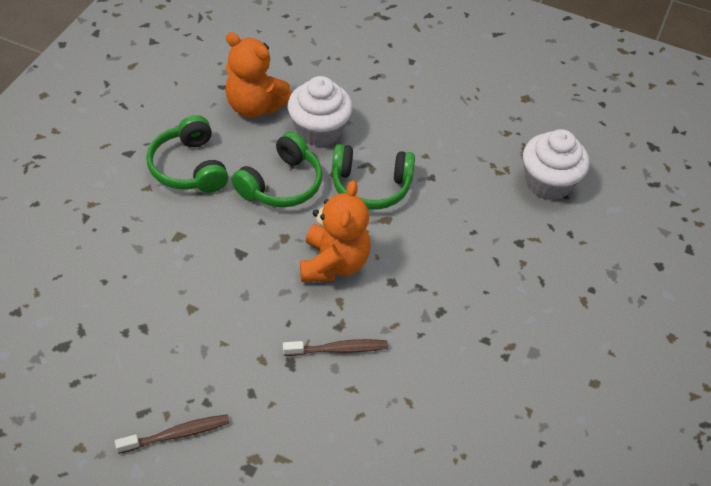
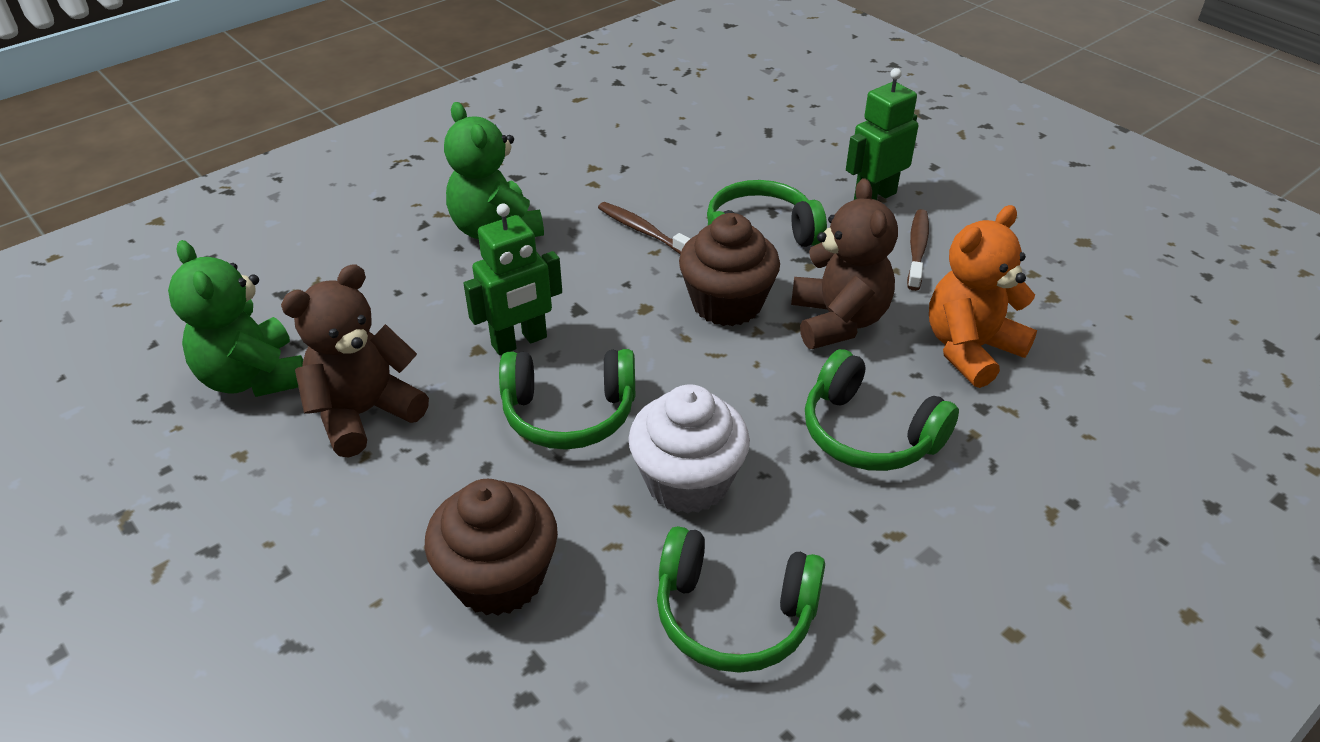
brown cupcake: 0 -> 2
brown teddy bear: 0 -> 2
green headphones: 3 -> 4
green robot: 0 -> 2
green teddy bear: 0 -> 2
orange teddy bear: 2 -> 1
white cupcake: 2 -> 1

